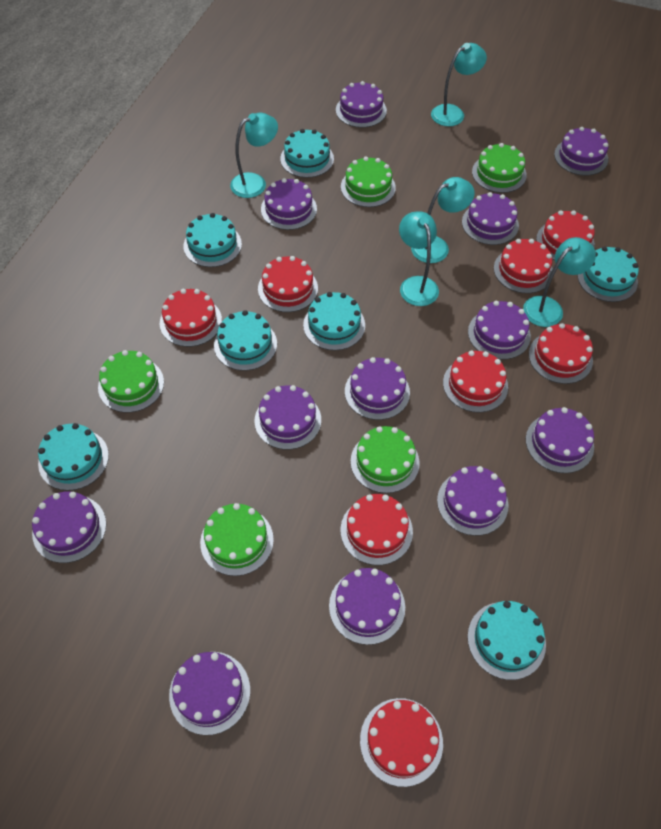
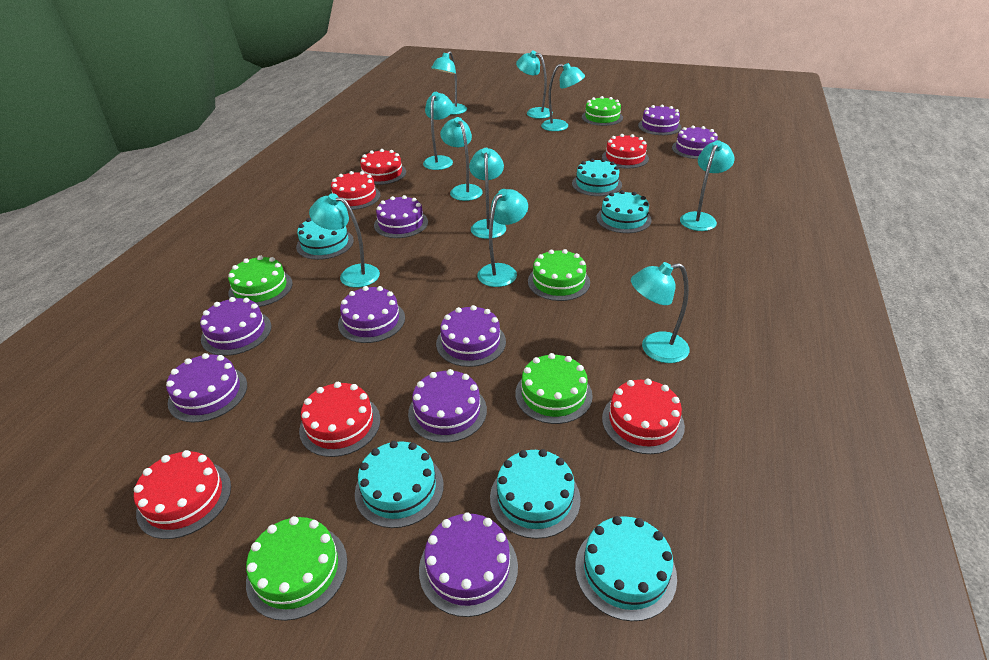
purple cake: 12 -> 9
red cake: 8 -> 6
turquoise cake: 7 -> 6
turquoise lamp: 5 -> 10

